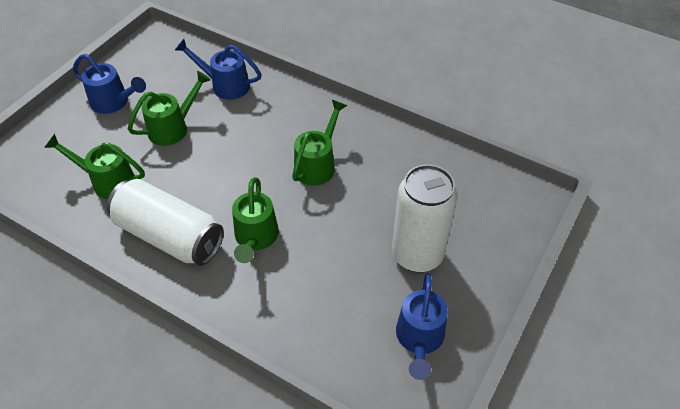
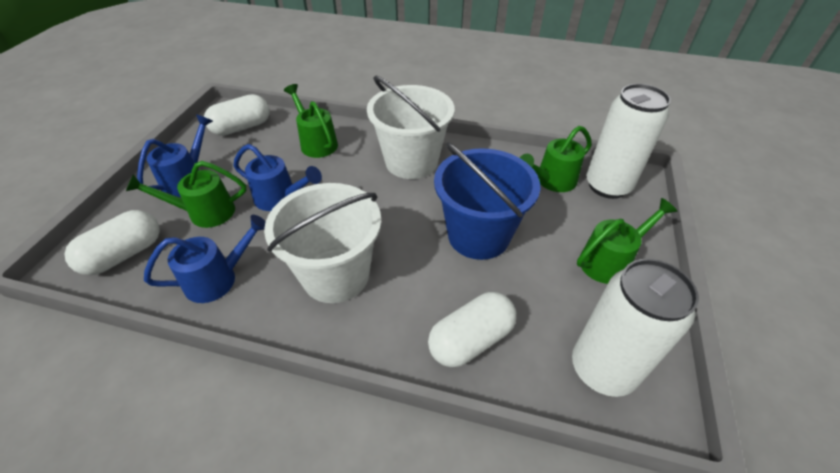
blue bucket: 0 -> 1
white bucket: 0 -> 2
white capsule: 0 -> 3

